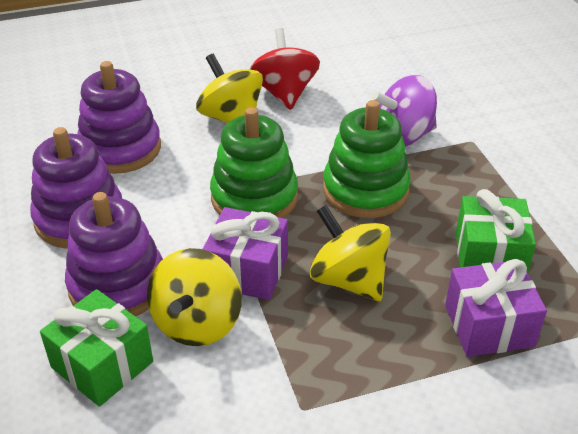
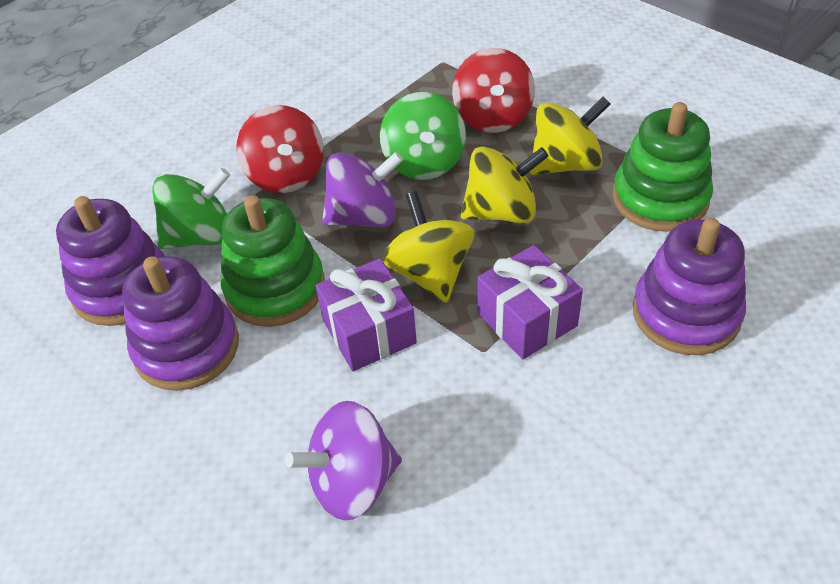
green gift: 2 -> 0
green spinning top: 0 -> 2
purple spinning top: 1 -> 2
red spinning top: 1 -> 2

